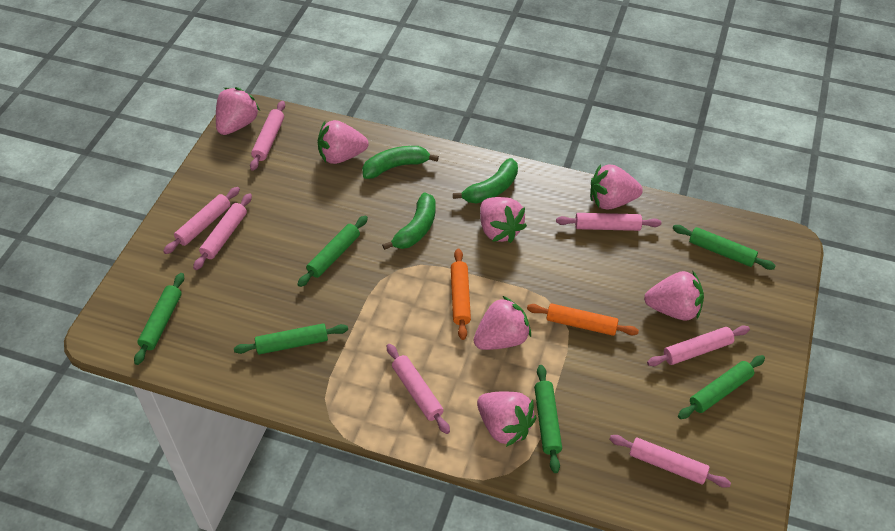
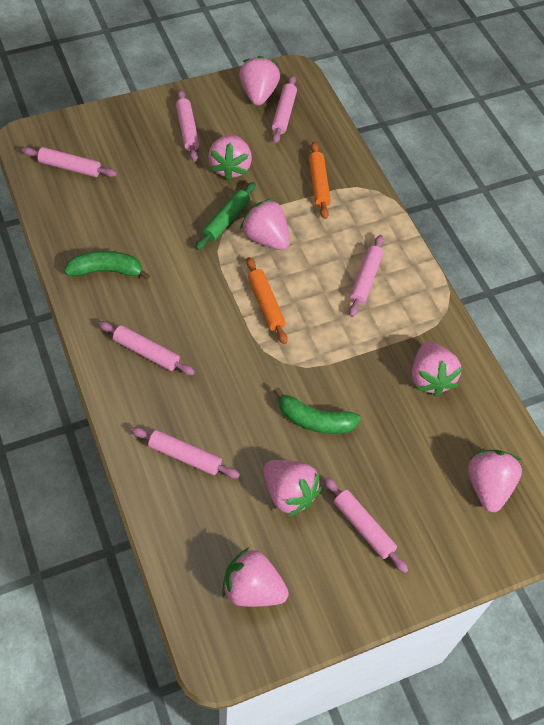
green banana: 3 -> 2
green rolling pin: 6 -> 1

